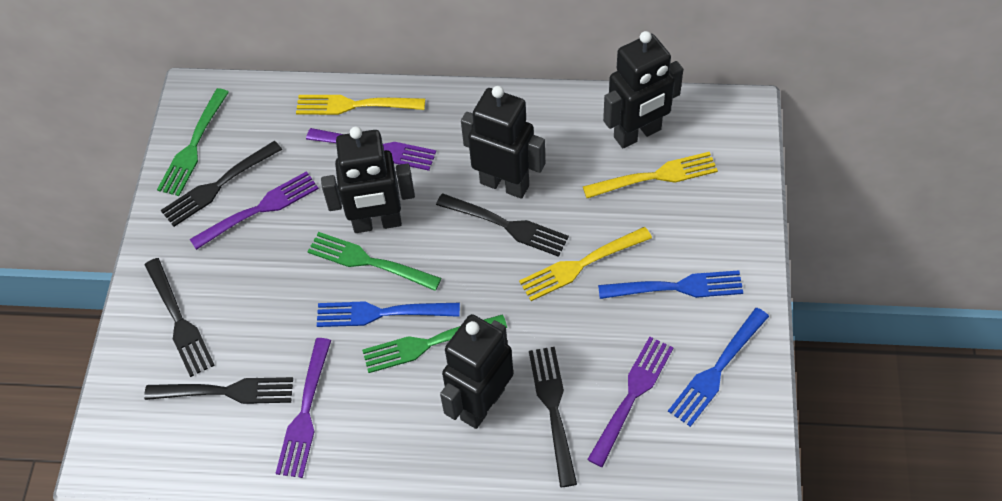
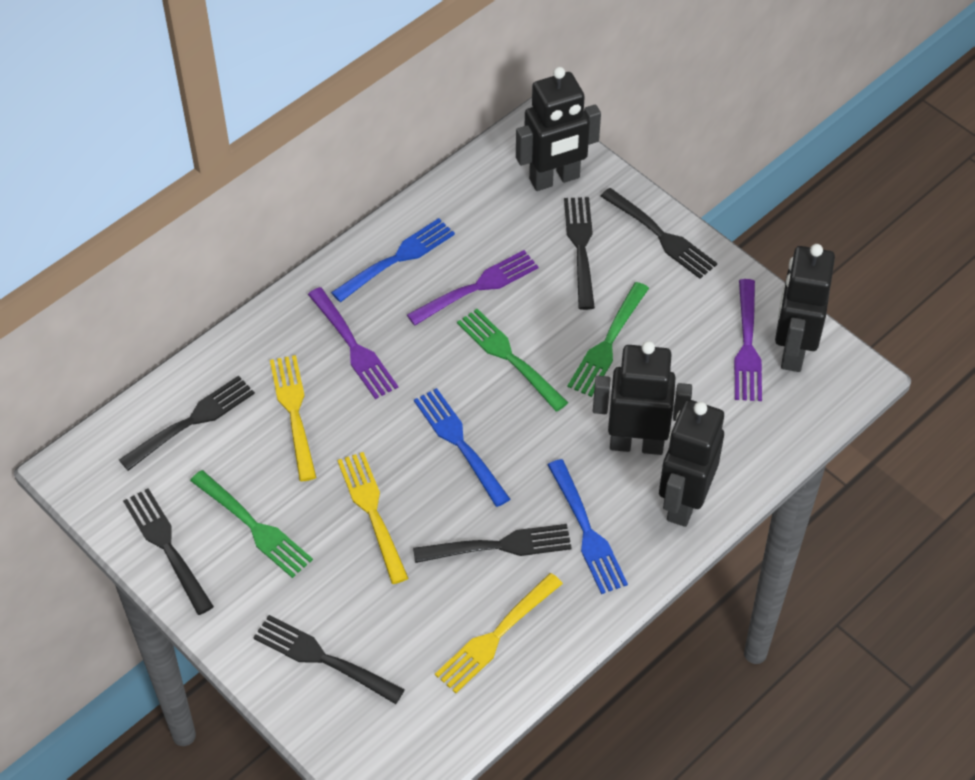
black fork: 5 -> 6
purple fork: 4 -> 3

